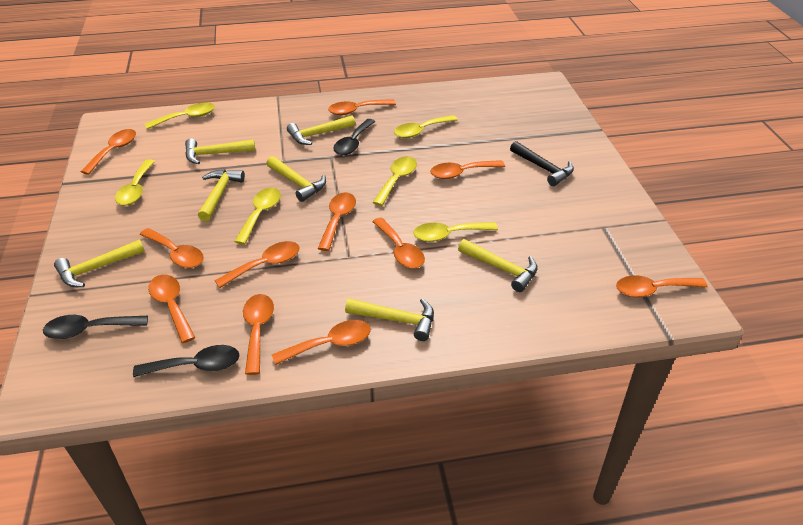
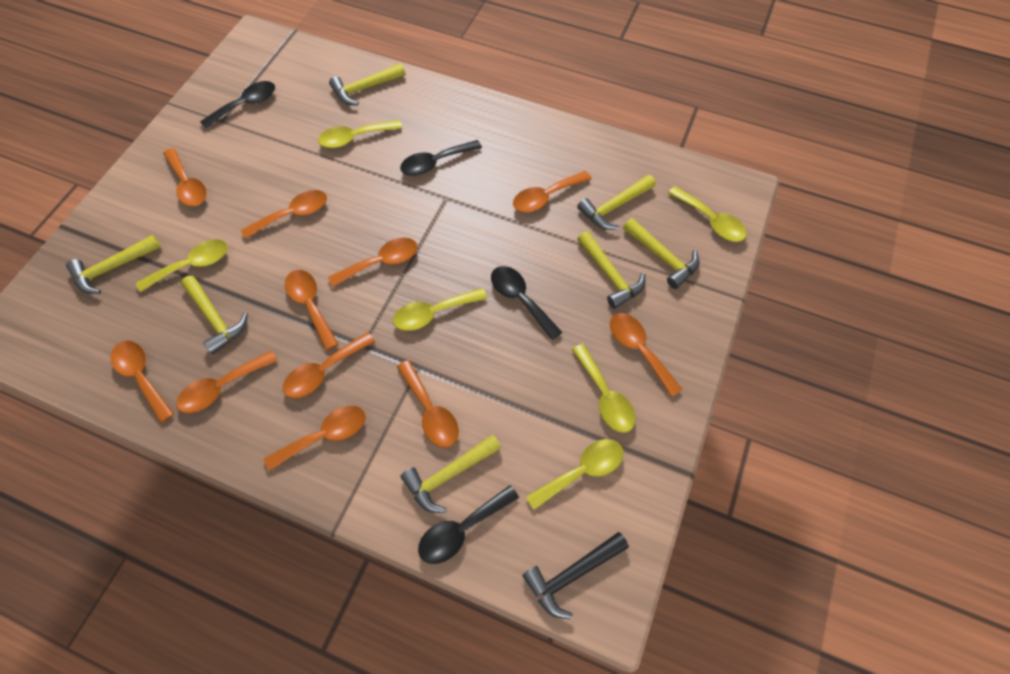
black spoon: 3 -> 4

